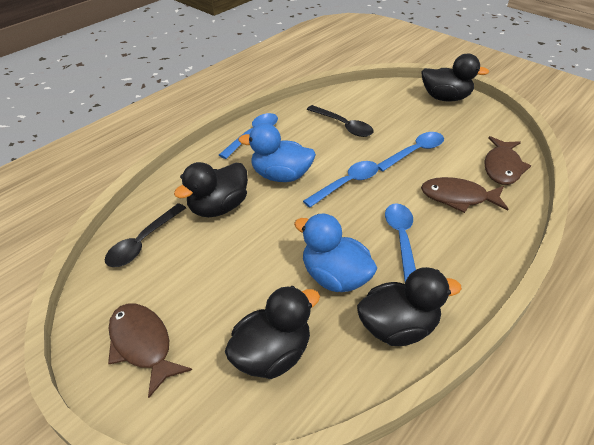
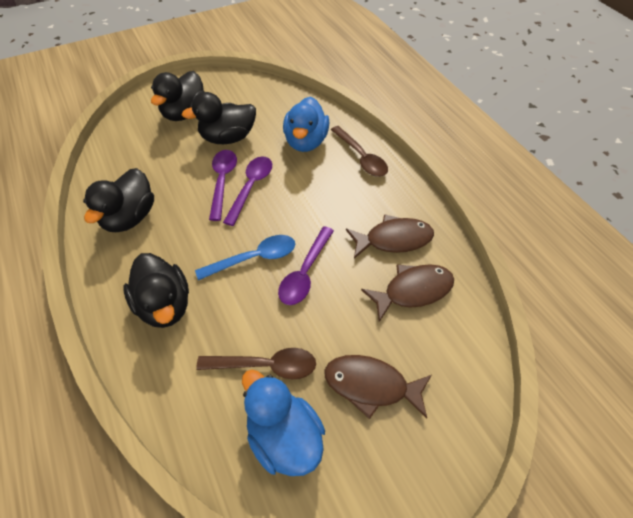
black spoon: 2 -> 0
blue spoon: 4 -> 1
brown spoon: 0 -> 2
purple spoon: 0 -> 3

